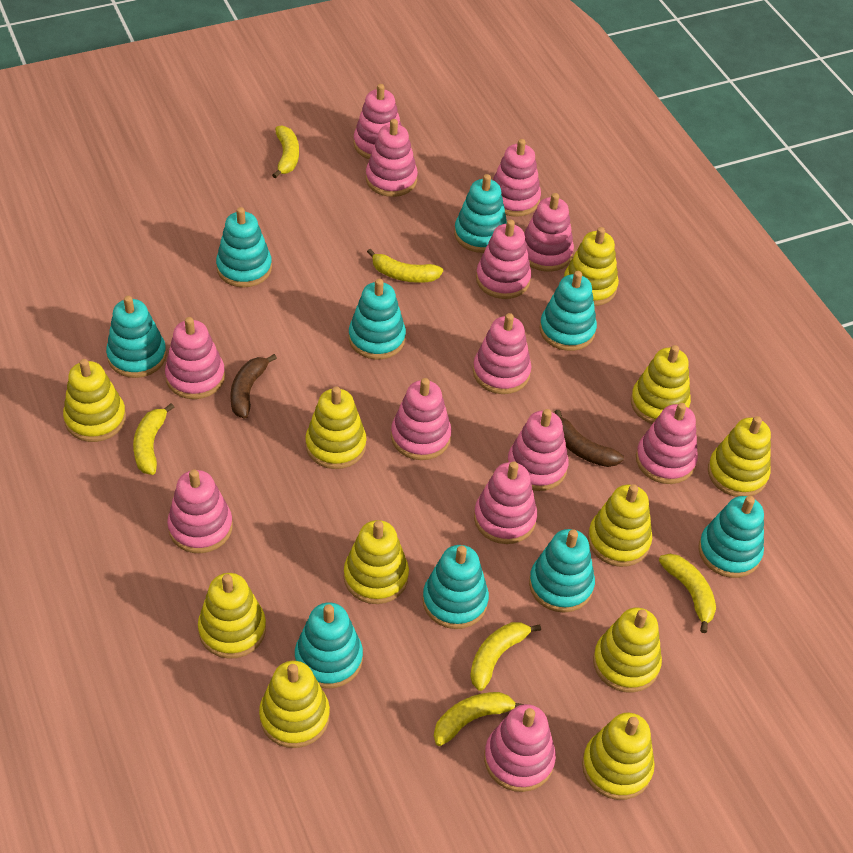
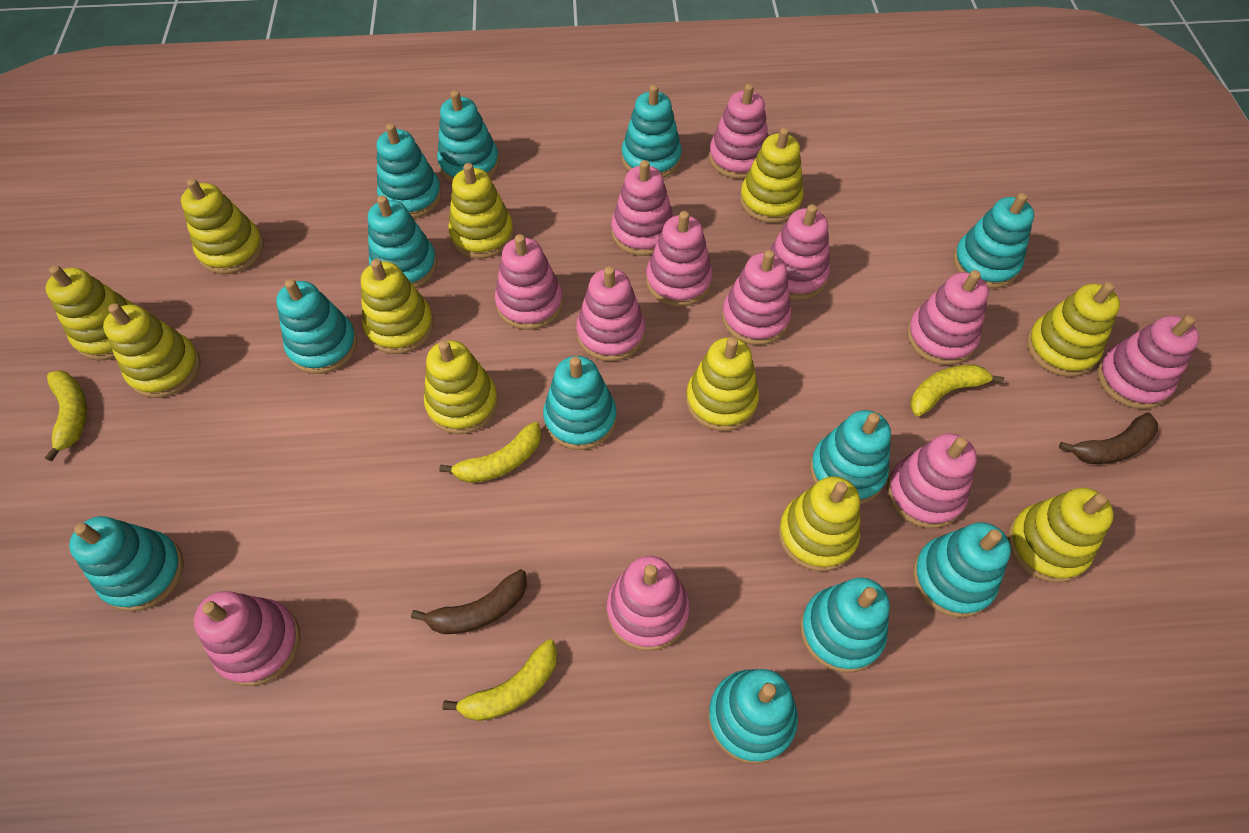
pink stacking toy: 13 -> 12
turquoise stacking toy: 9 -> 12
yellow banana: 6 -> 4

